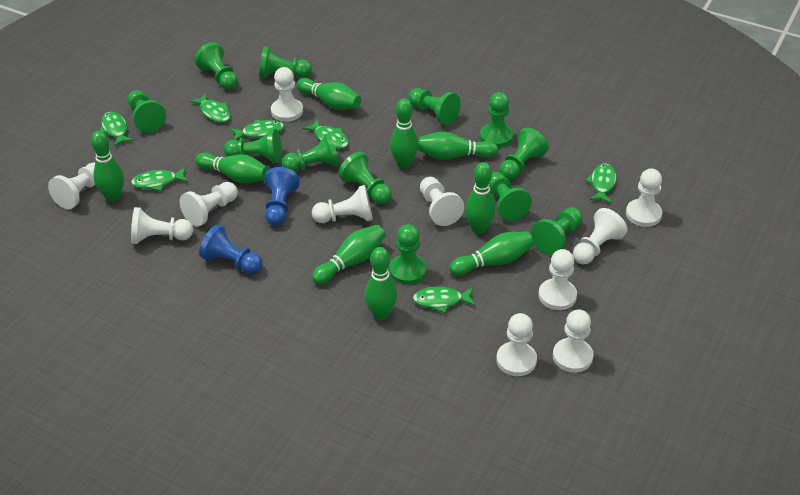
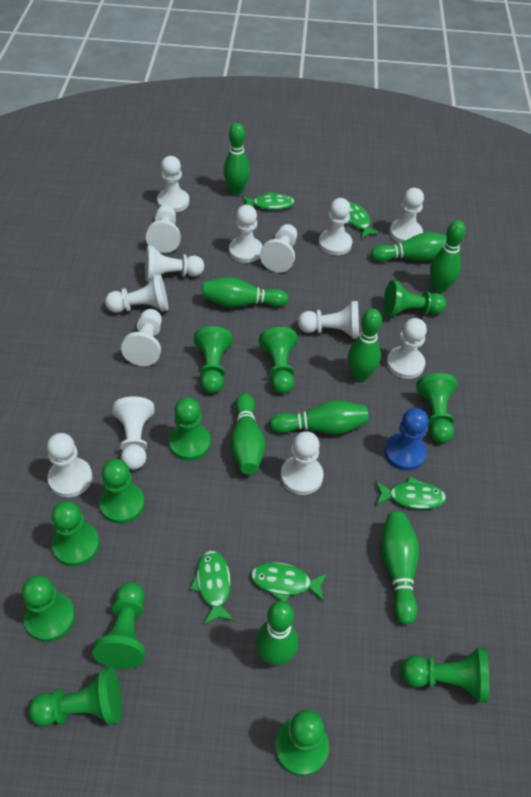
blue pawn: 2 -> 1
green fish: 7 -> 5
white pawn: 11 -> 14

